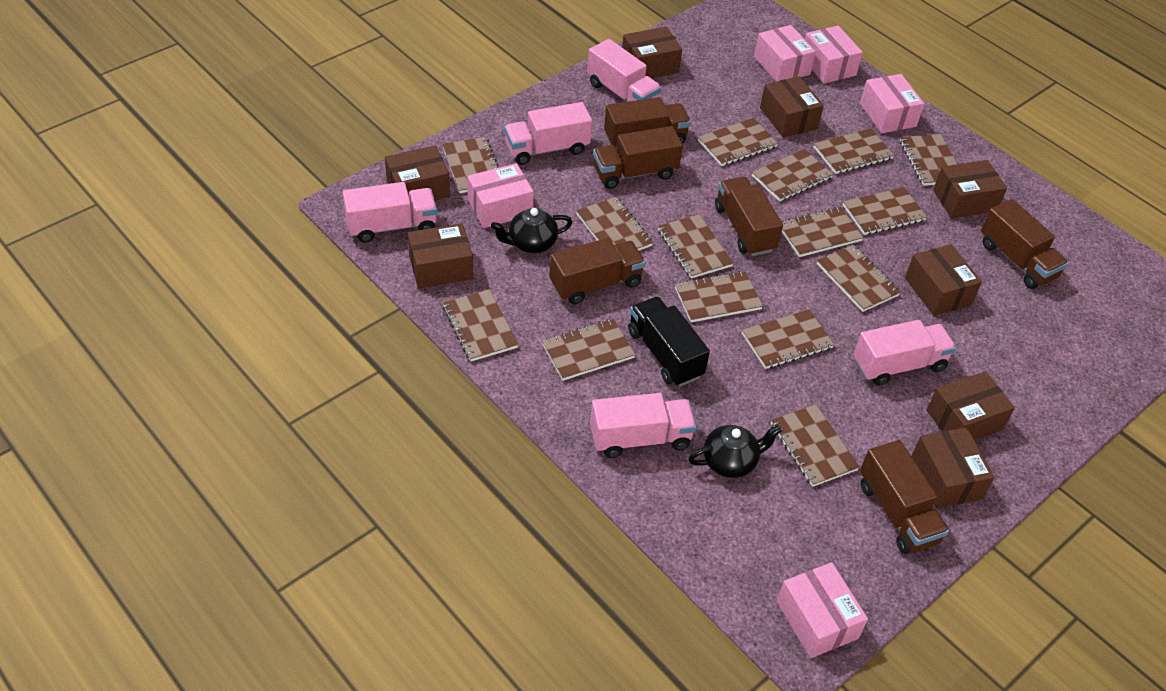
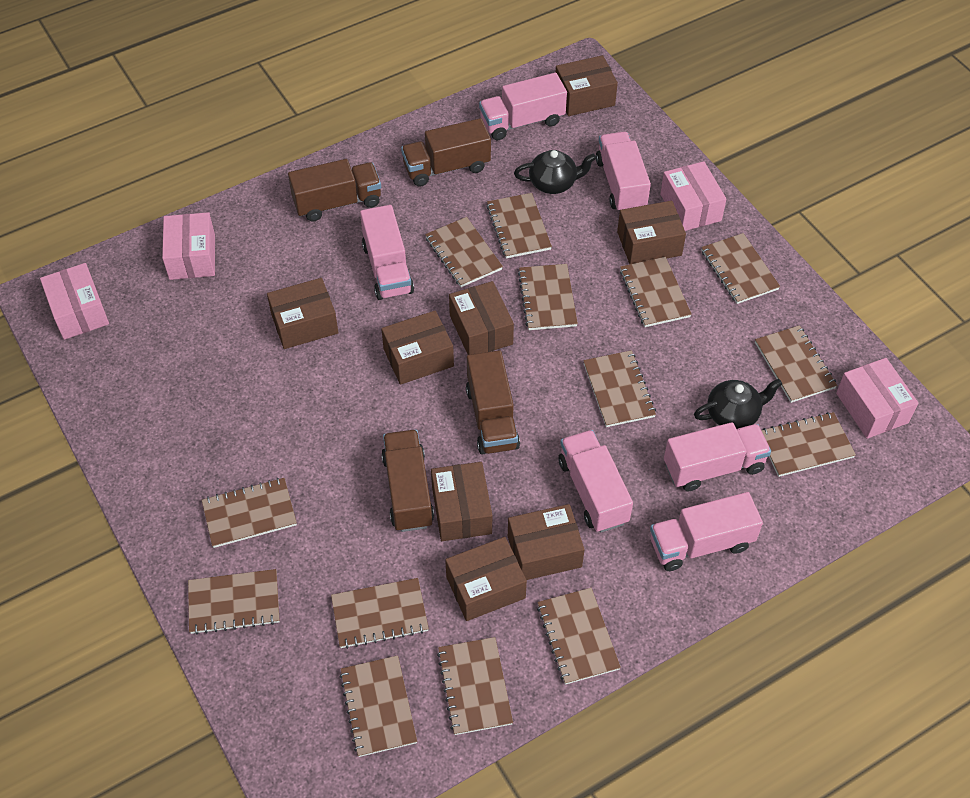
black truck: 1 -> 0
brown notebook: 15 -> 14
brown truck: 6 -> 4
pink box: 5 -> 4
pink truck: 5 -> 6

